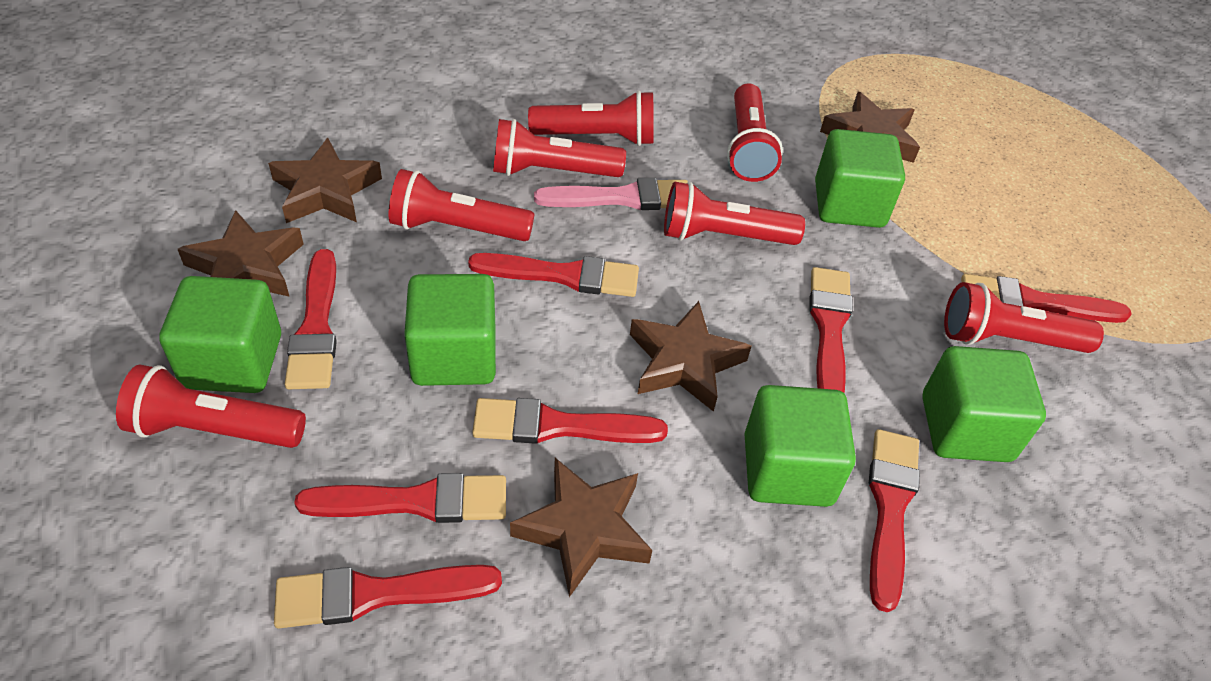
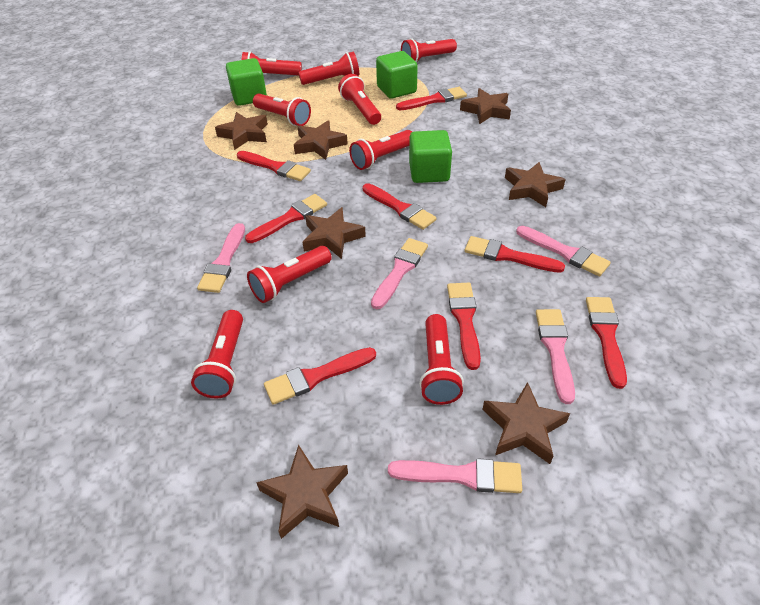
brown star: 5 -> 7
green cube: 5 -> 3
pink brush: 1 -> 5
red flashlight: 7 -> 9

